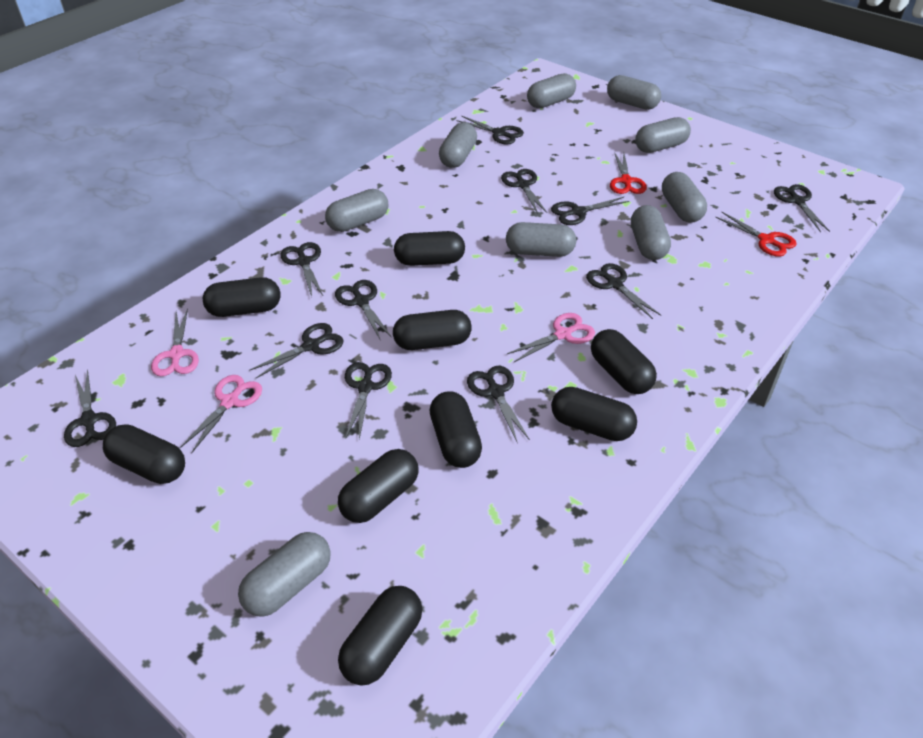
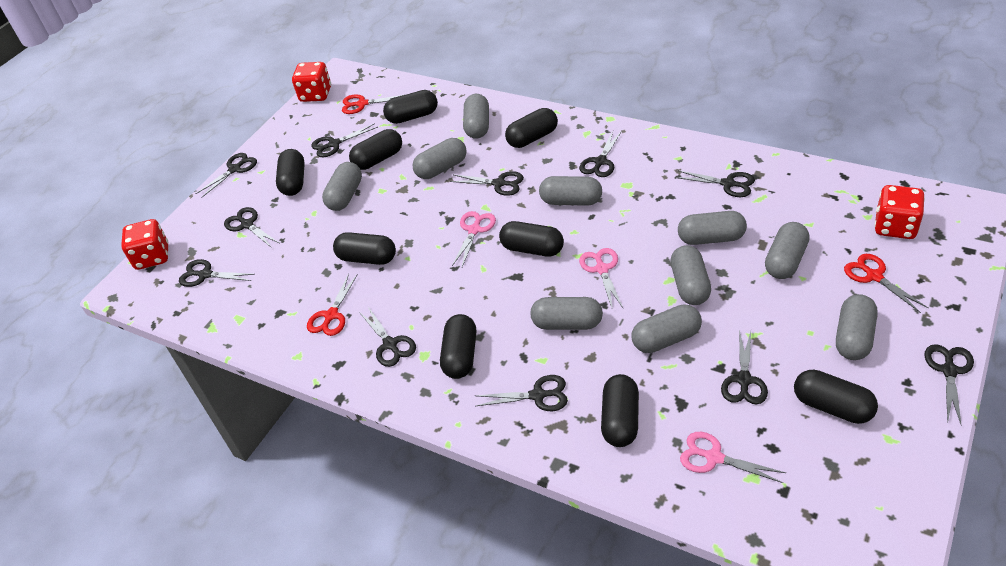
grey capsule: 9 -> 10
red dice: 0 -> 3
red scissors: 2 -> 3

